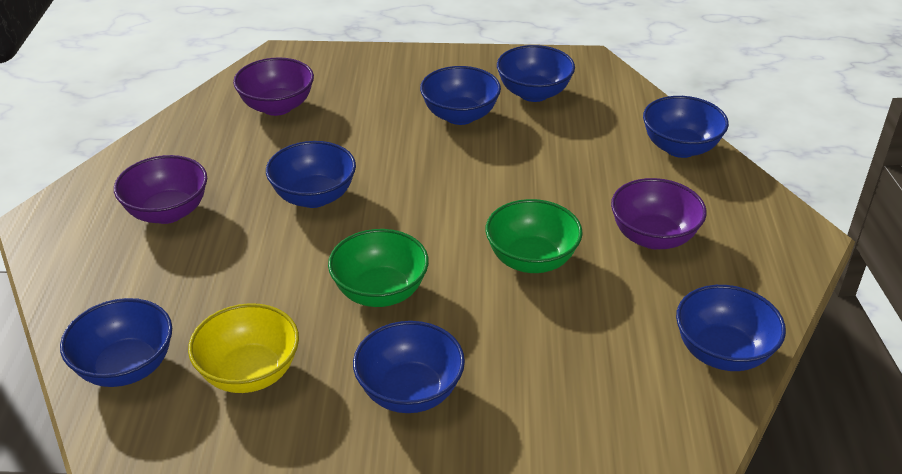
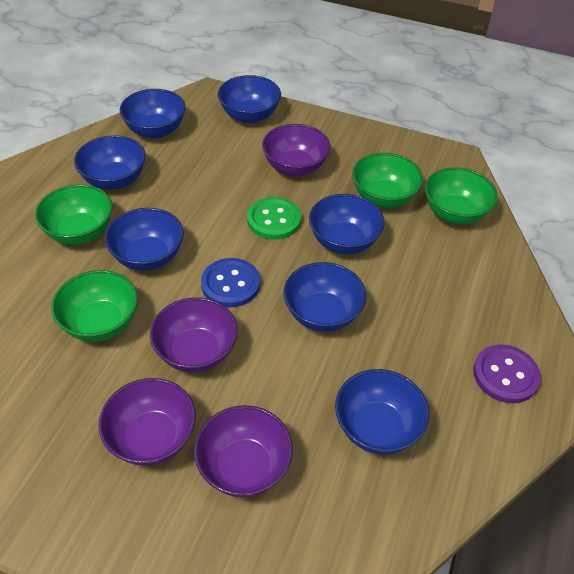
blue button: 0 -> 1
green bowl: 2 -> 4
green button: 0 -> 1
purple bowl: 3 -> 4
purple button: 0 -> 1
yellow bowl: 1 -> 0

